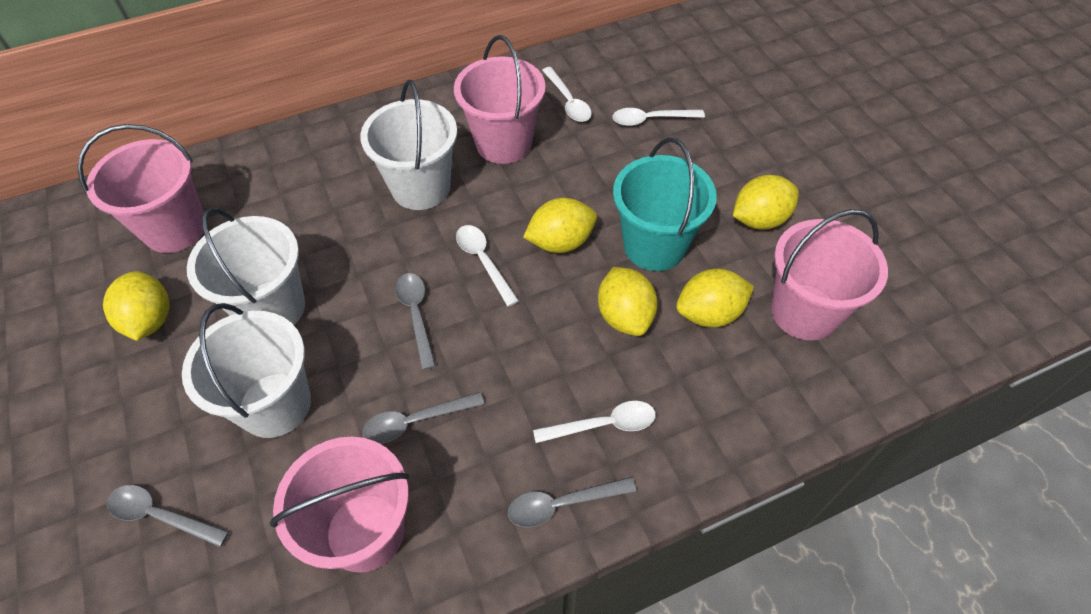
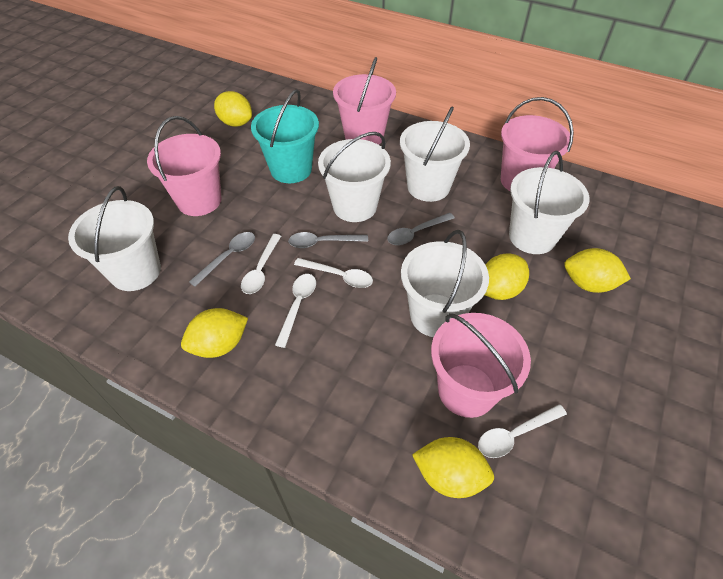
grey spoon: 4 -> 3
white bucket: 3 -> 5

